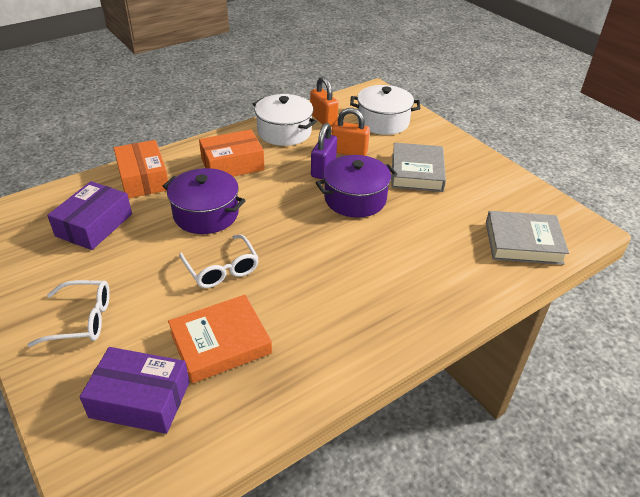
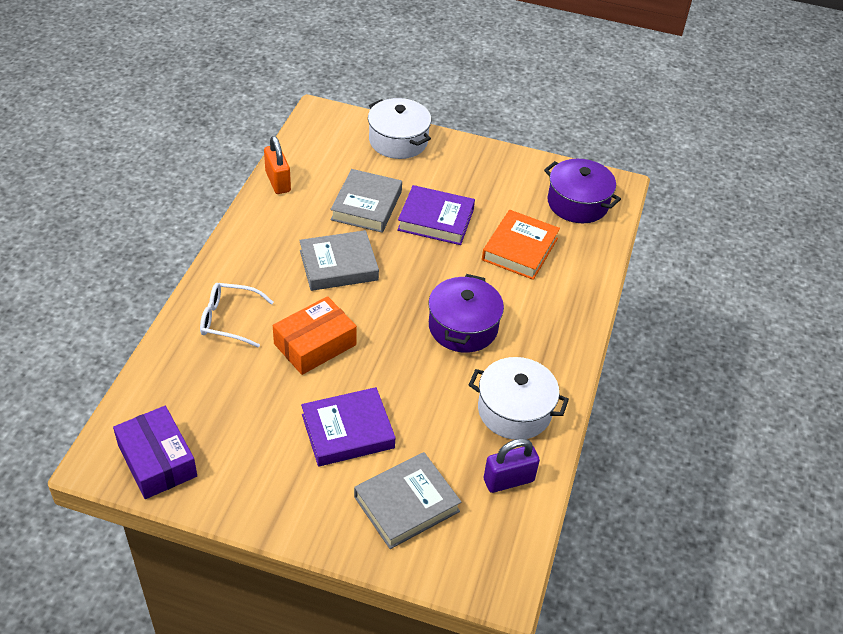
grey book: 2 -> 3
orange box: 2 -> 1
orange padlock: 2 -> 1
purple book: 0 -> 2
purple box: 2 -> 1
white glasses: 2 -> 1

